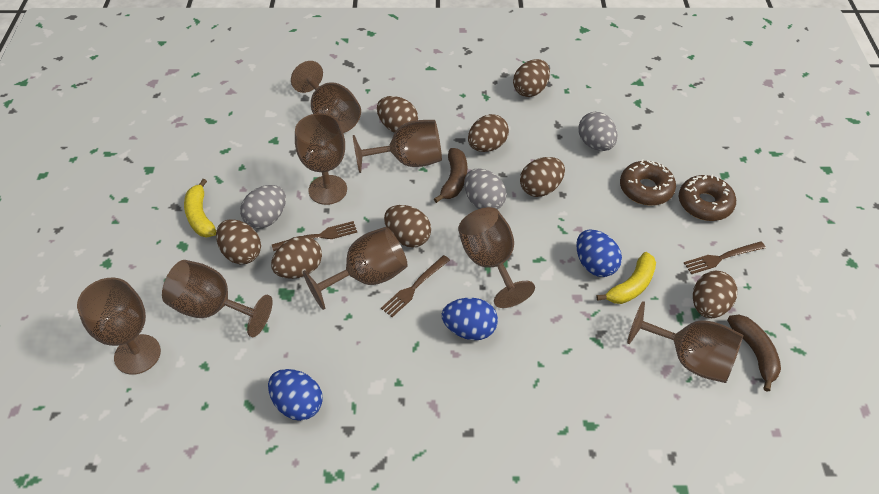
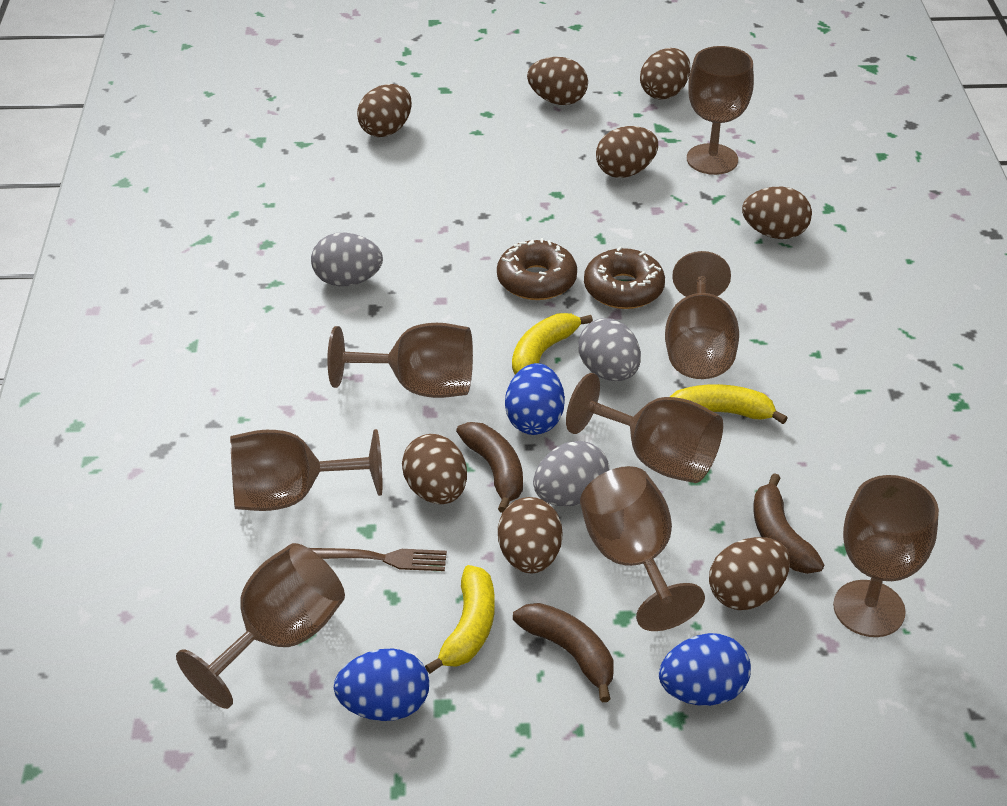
brown banana: 2 -> 3
brown fork: 3 -> 1
yellow banana: 2 -> 3

